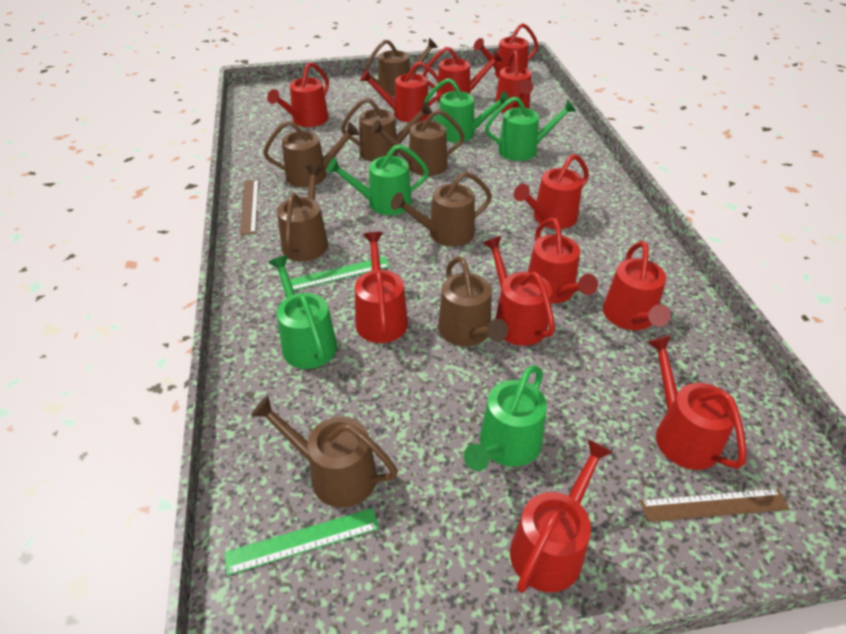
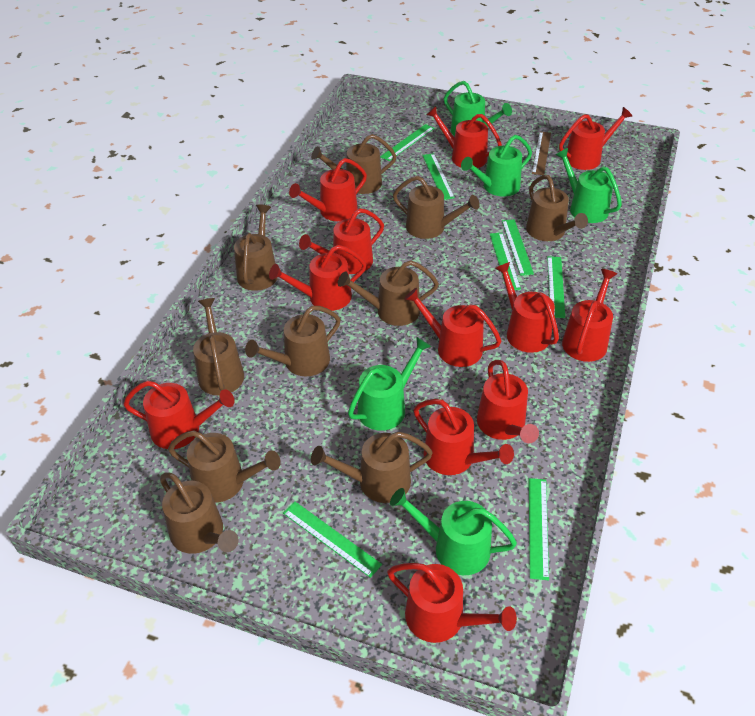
brown ruler: 2 -> 1
brown watering can: 8 -> 10
green ruler: 2 -> 7

